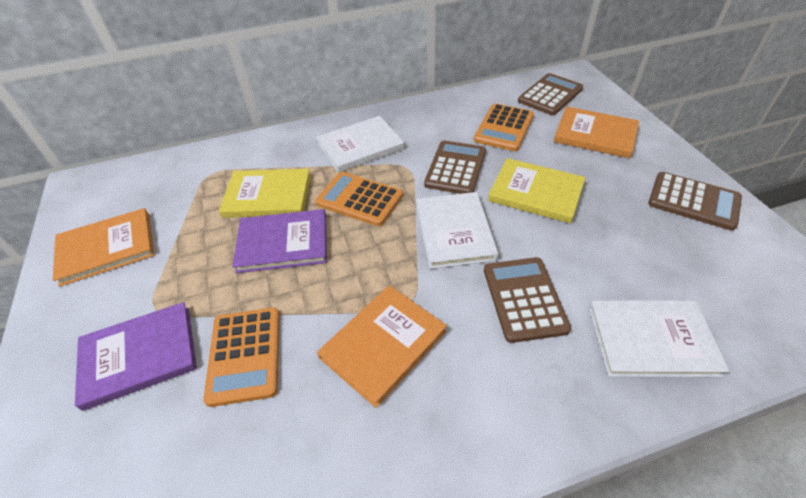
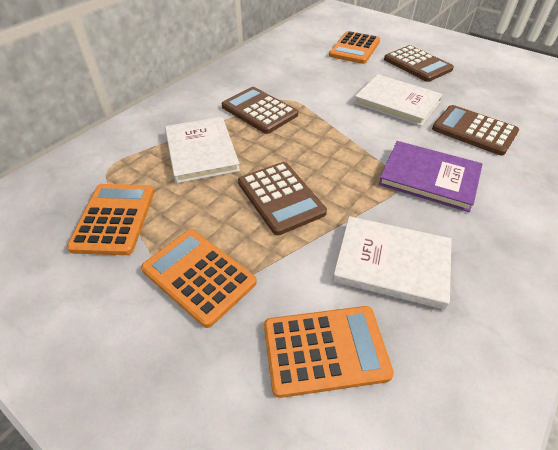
orange book: 3 -> 0
orange calculator: 3 -> 4
purple book: 2 -> 1
yellow book: 2 -> 0

